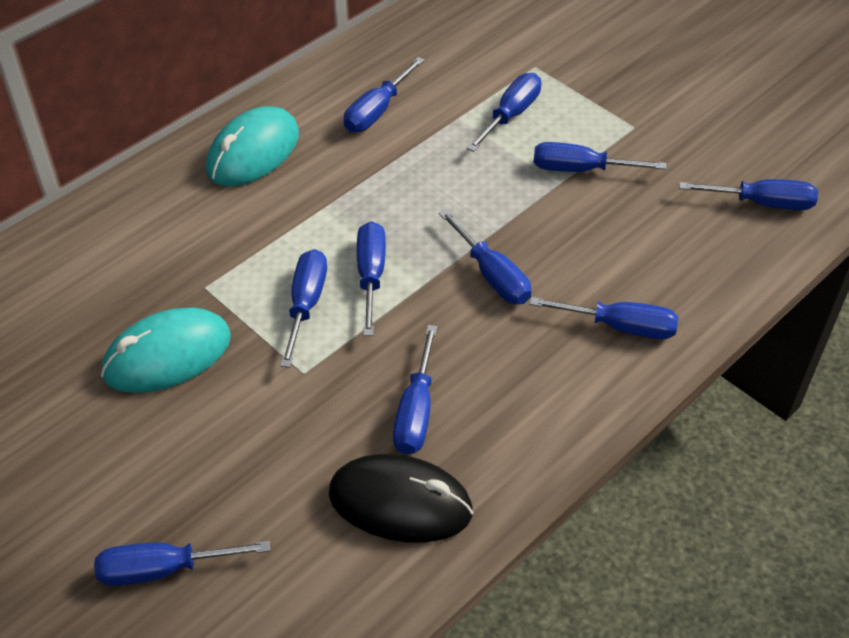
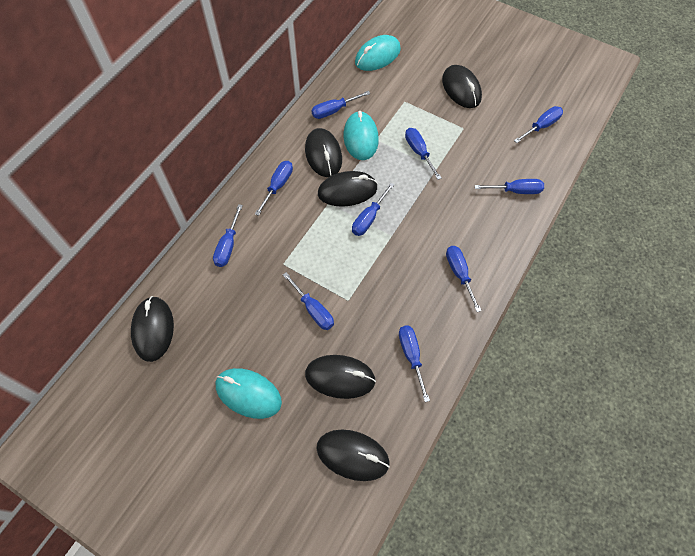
black mouse: 1 -> 6
turquoise mouse: 2 -> 3

